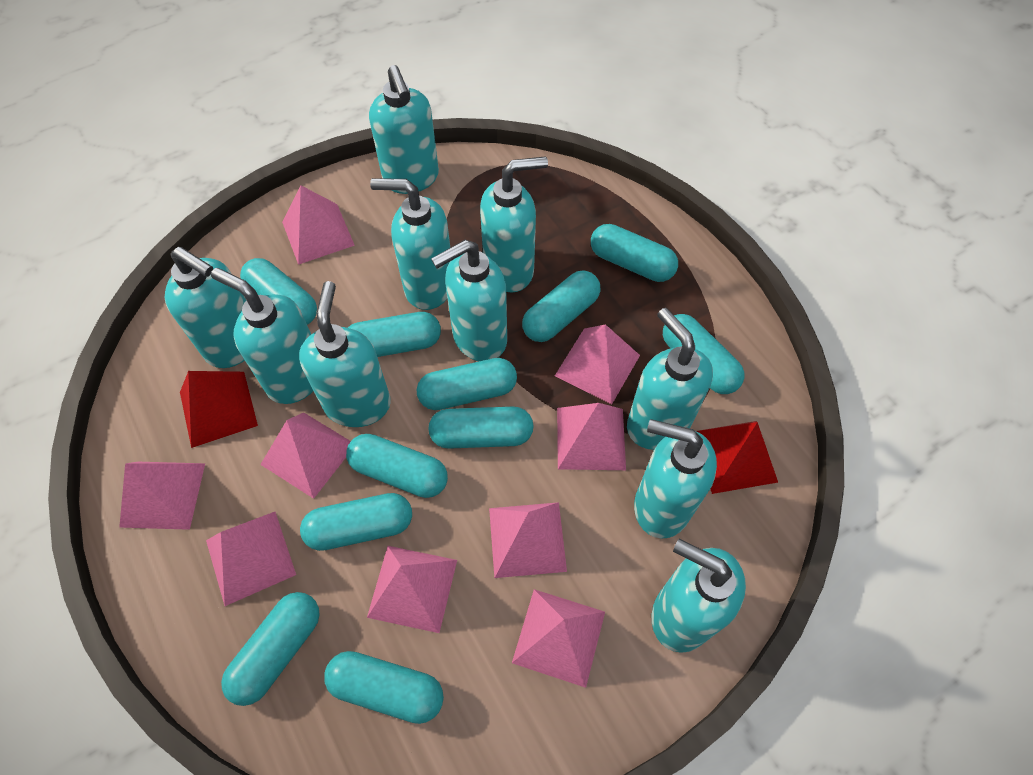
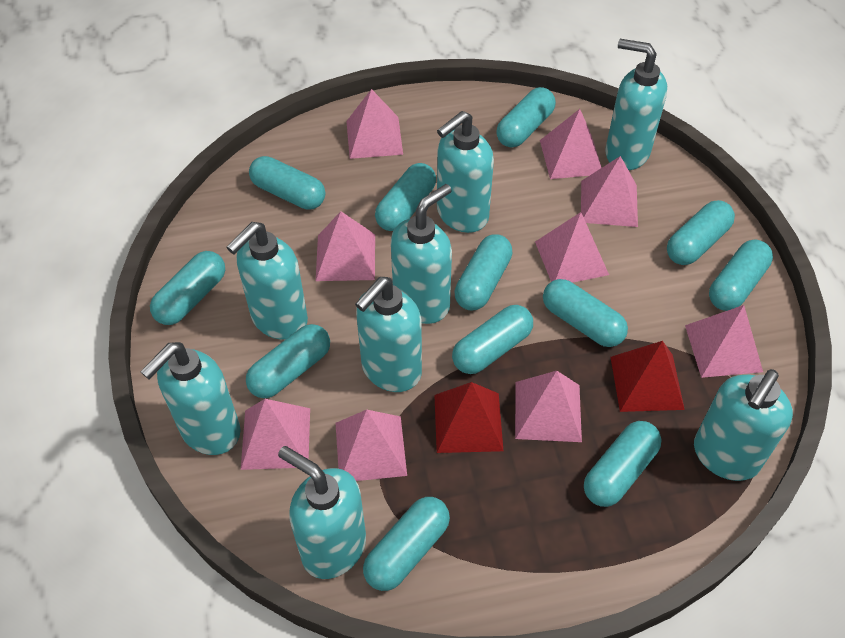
turquoise capsule: 11 -> 12
turquoise soap dispenser: 10 -> 8

